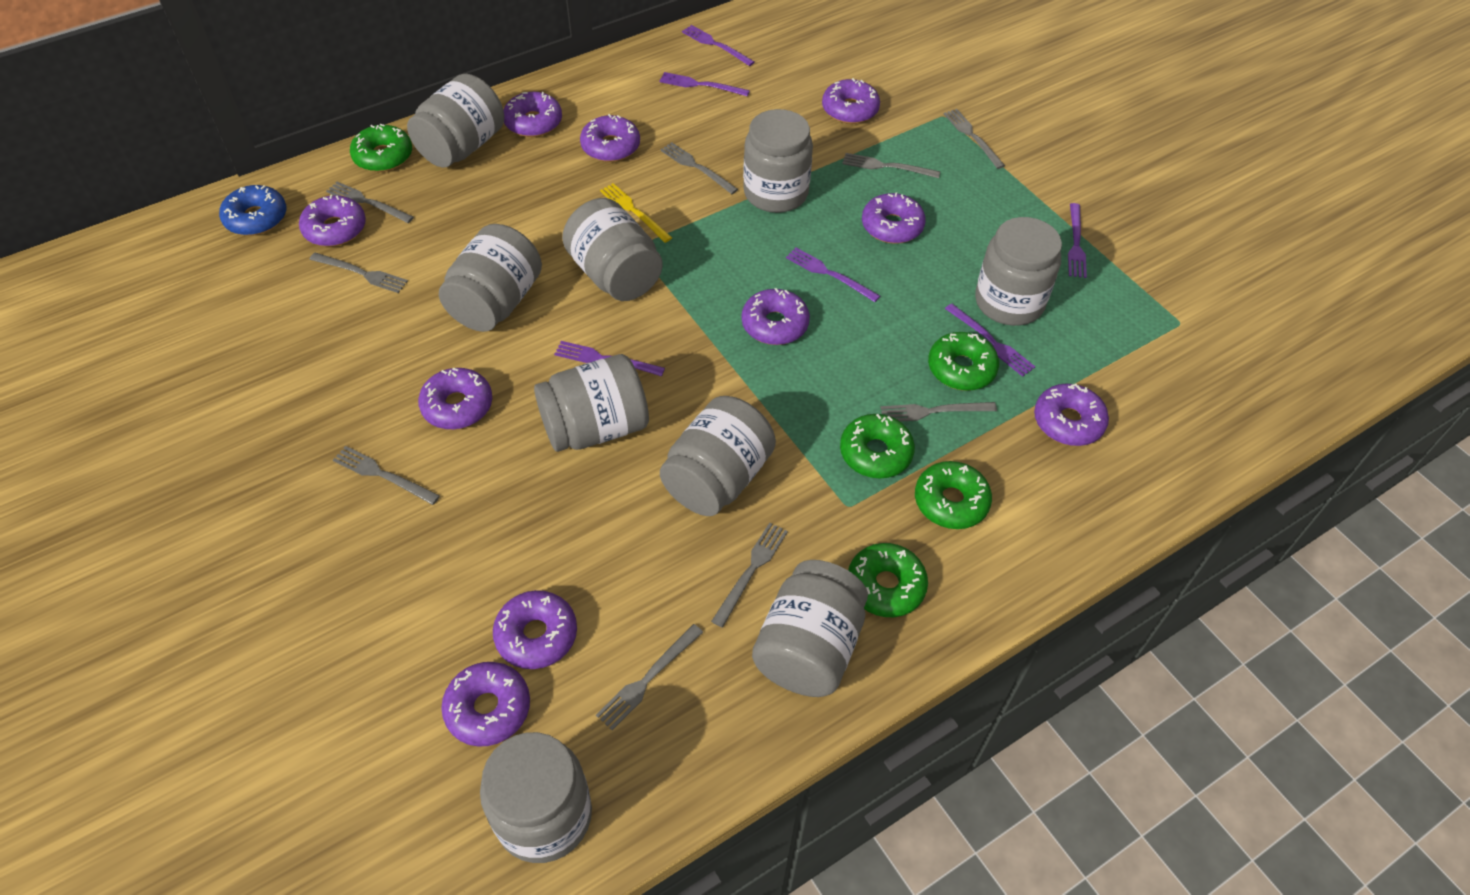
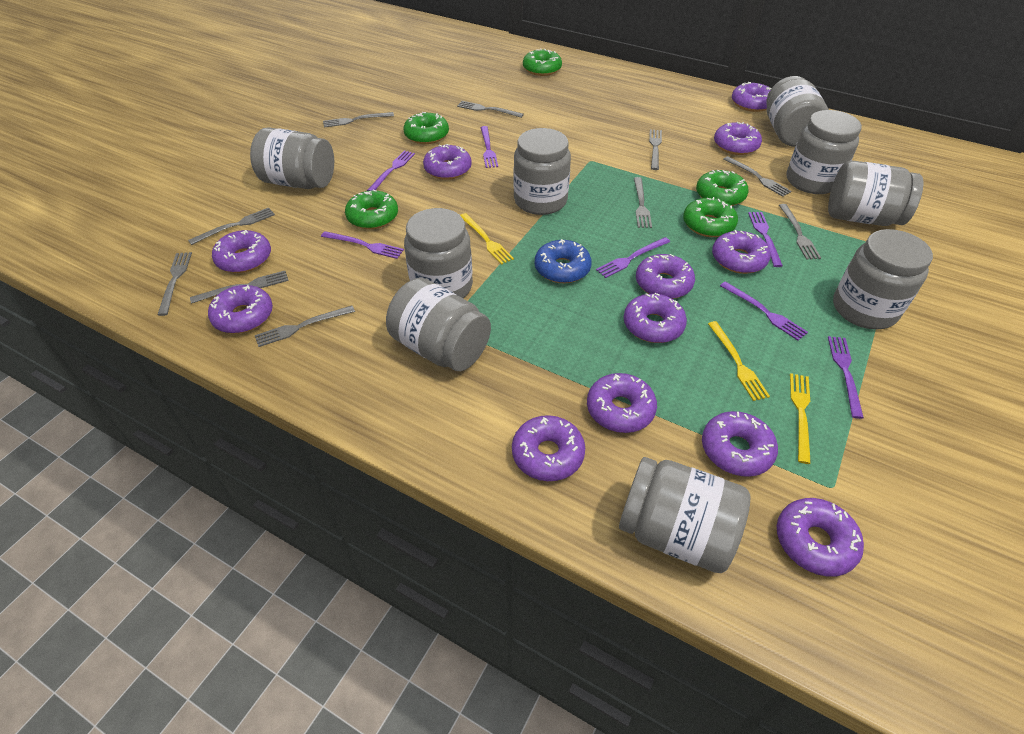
grey fork: 9 -> 10
purple donut: 10 -> 12
purple fork: 6 -> 7
yellow fork: 1 -> 3

